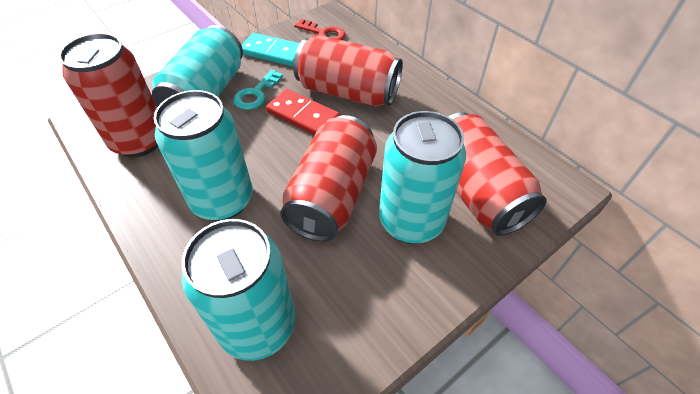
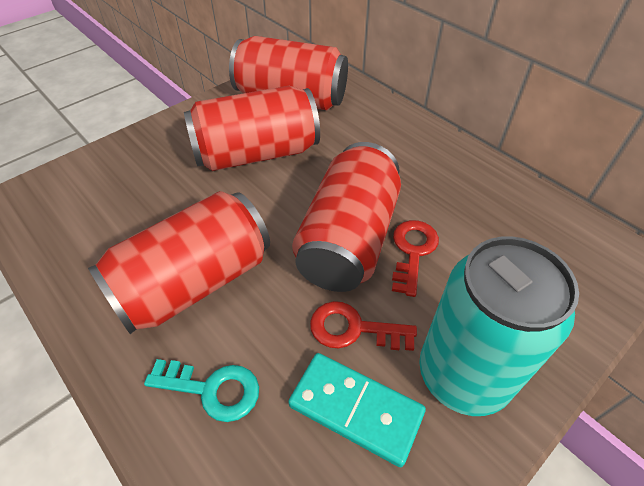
red domino: 1 -> 0
red key: 1 -> 2
turquoise can: 4 -> 1

